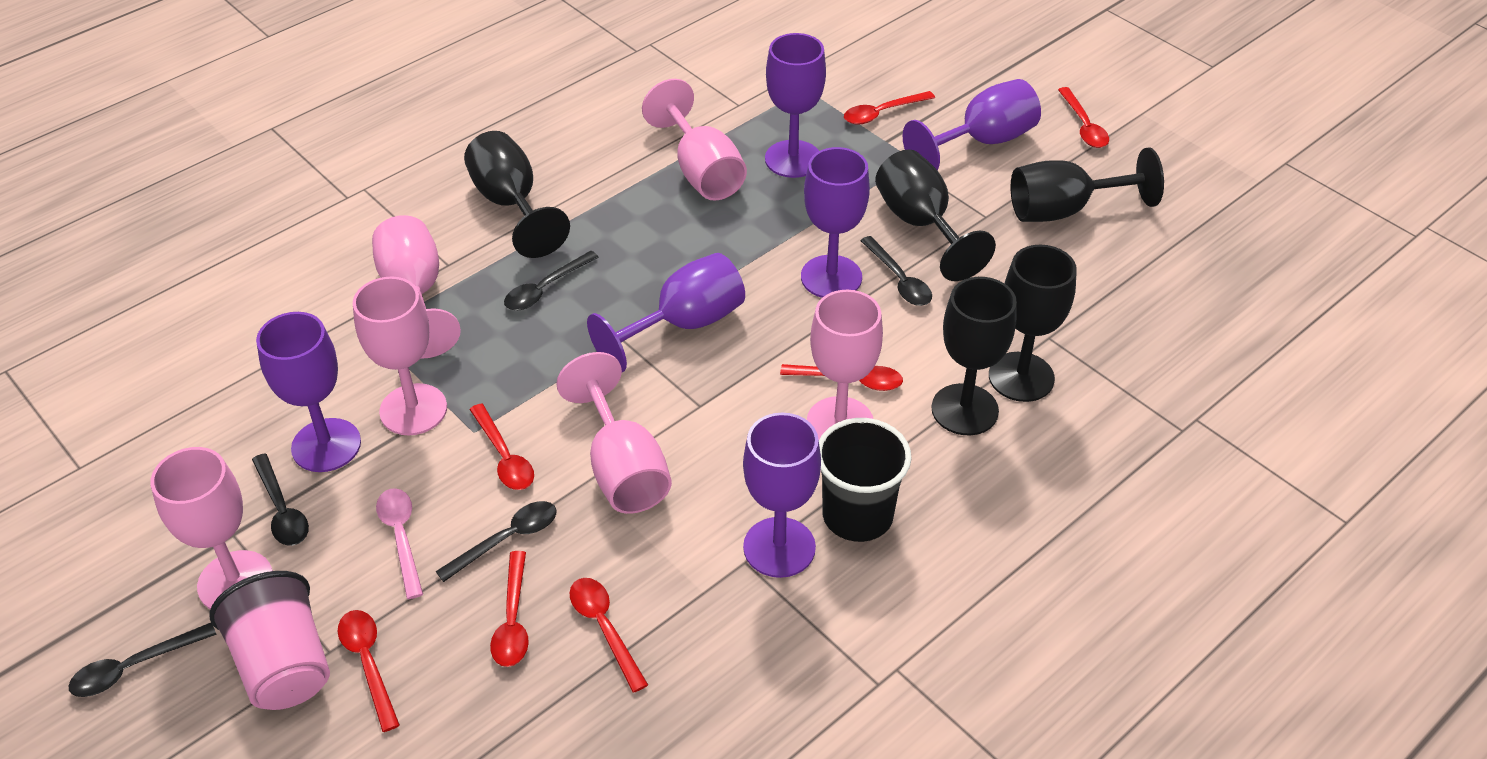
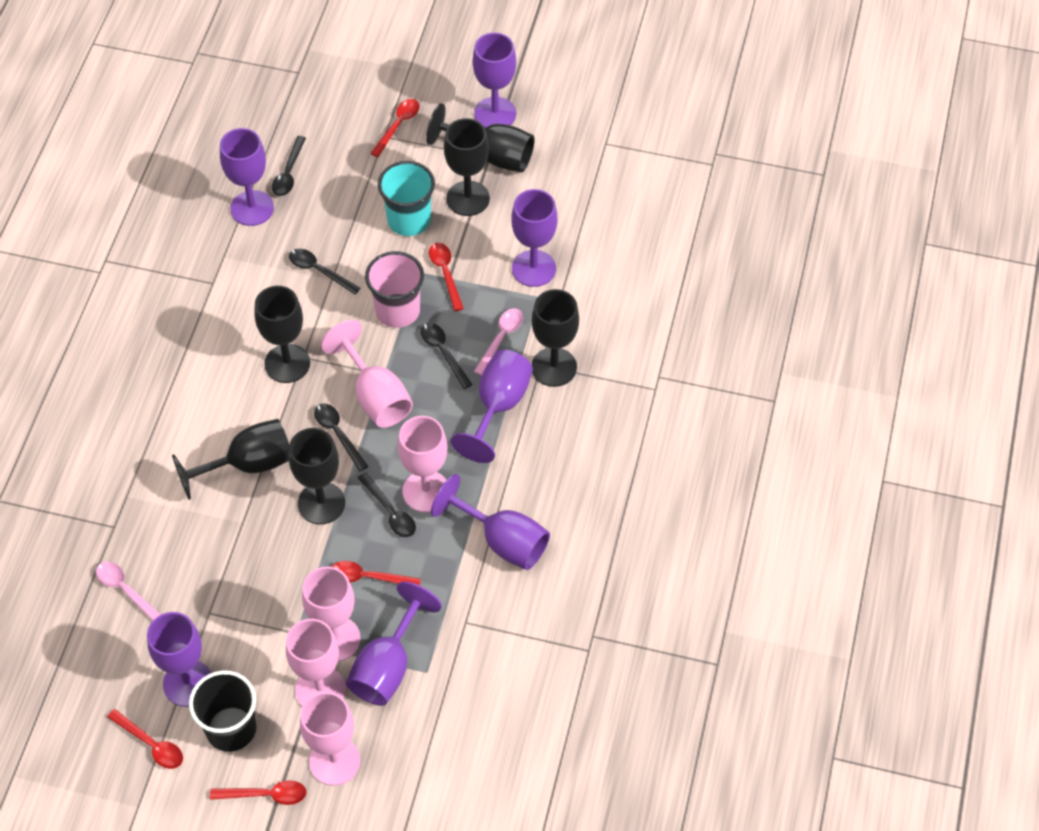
black goblet: 5 -> 6
pink goblet: 6 -> 5
pink spoon: 1 -> 2
purple goblet: 6 -> 7
red spoon: 7 -> 5
turquoise cup: 0 -> 1

